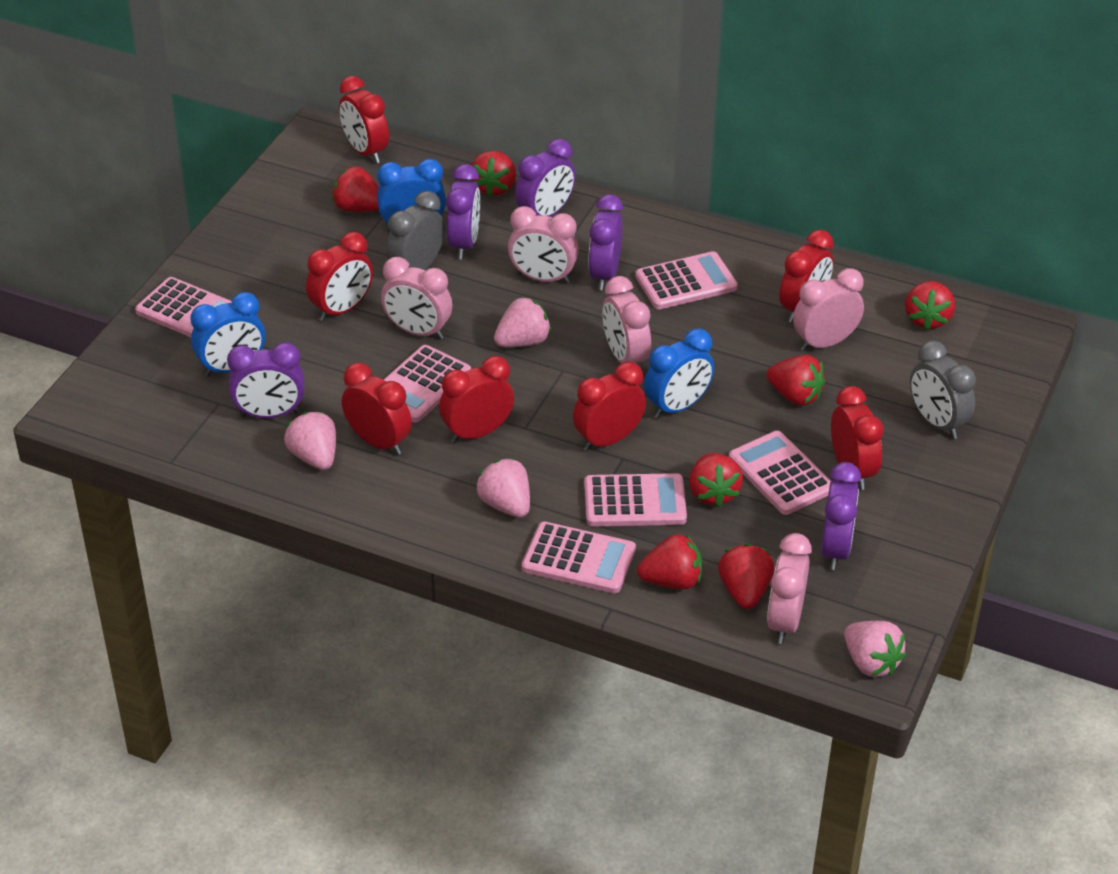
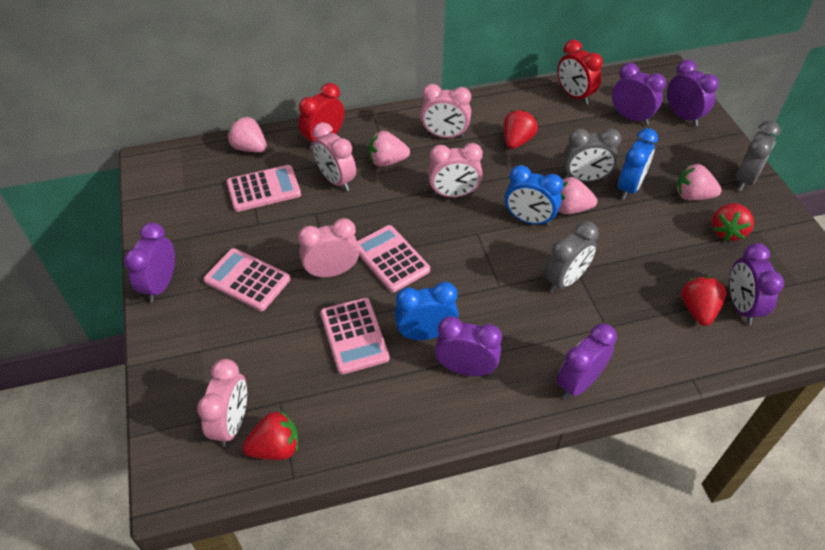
grey clock: 2 -> 3
pink calculator: 6 -> 4
purple clock: 5 -> 6
red clock: 7 -> 2
red strawberry: 7 -> 4

